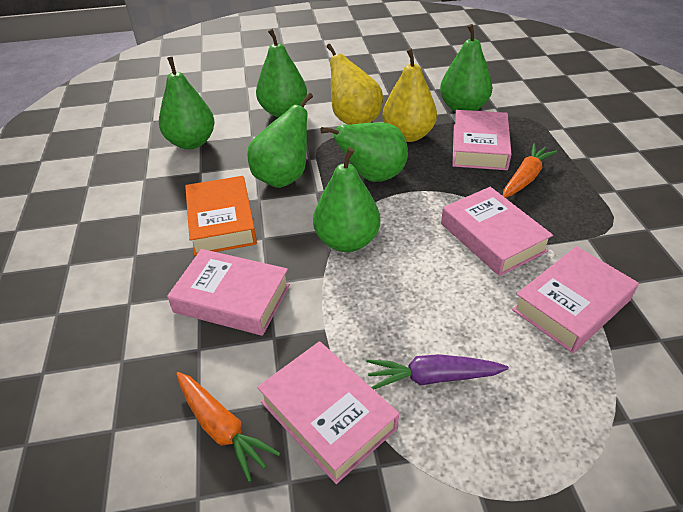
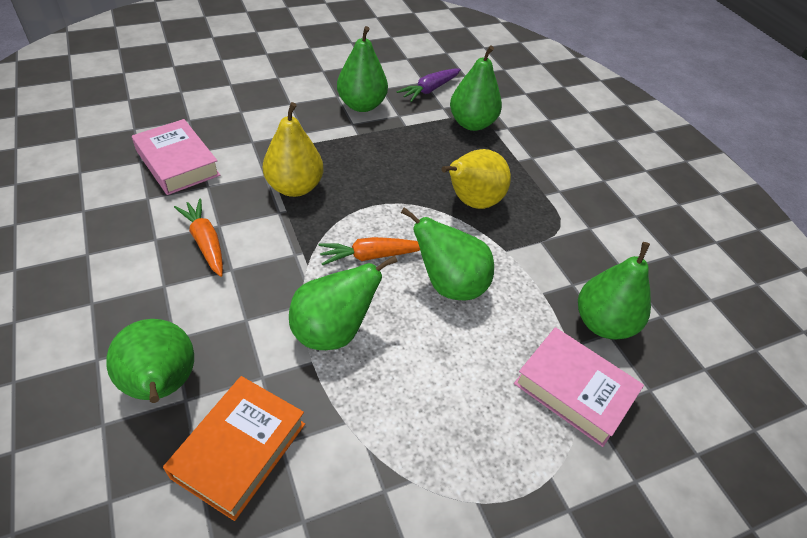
pink book: 5 -> 2

